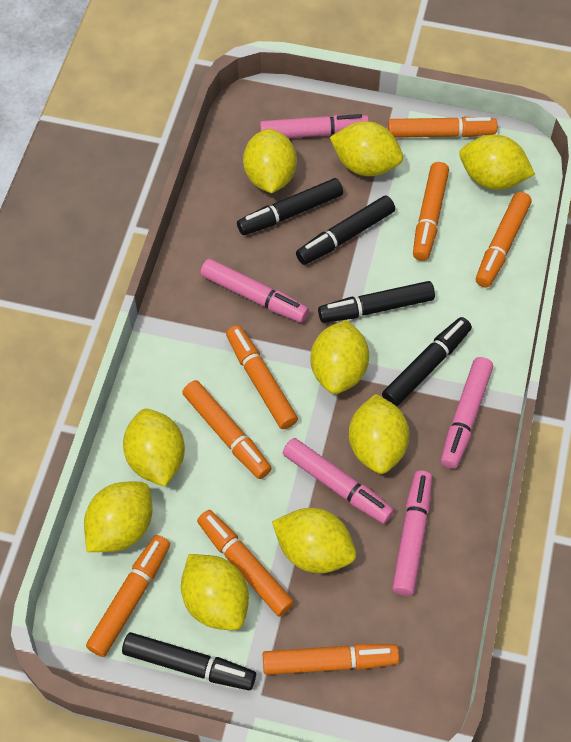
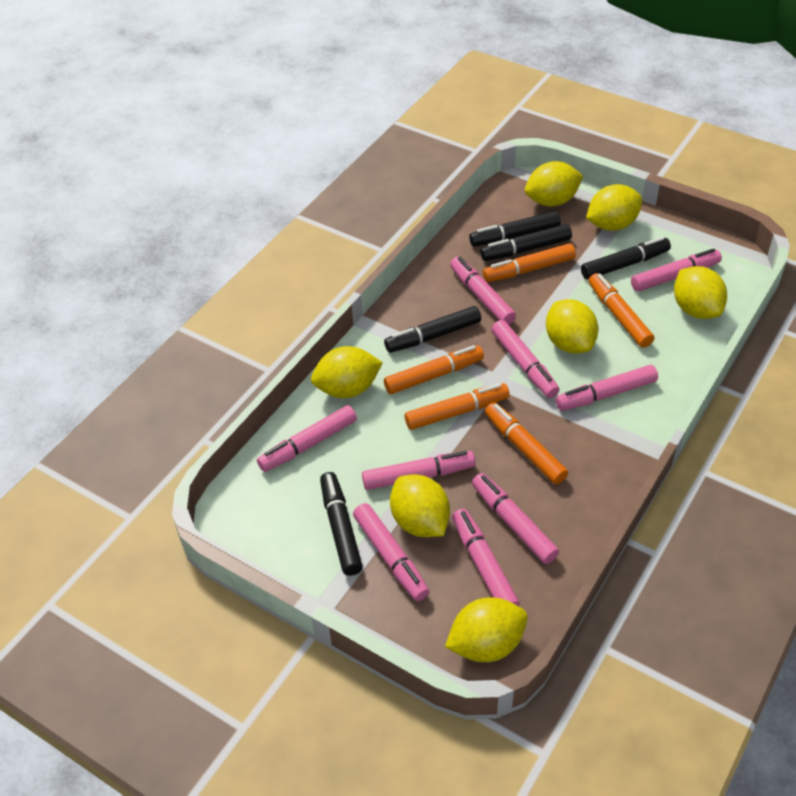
orange marker: 8 -> 5
pink marker: 5 -> 9
yellow lemon: 9 -> 7

